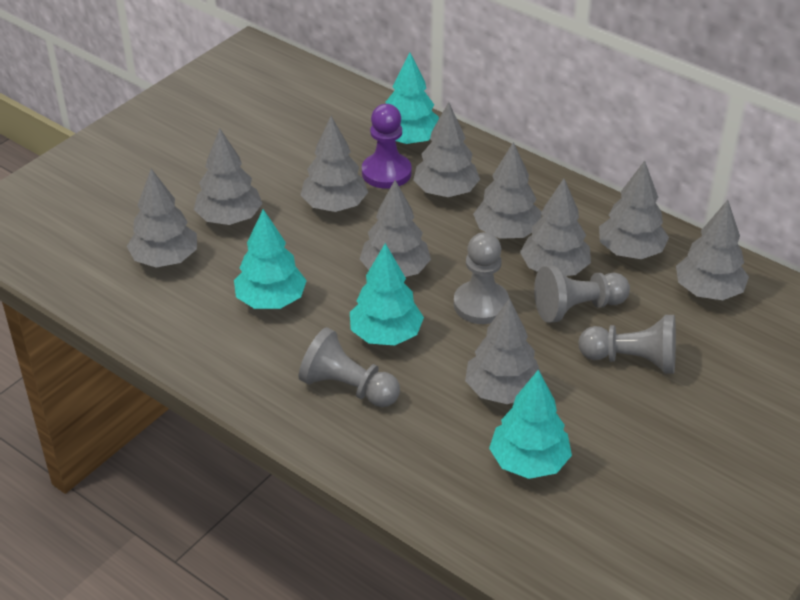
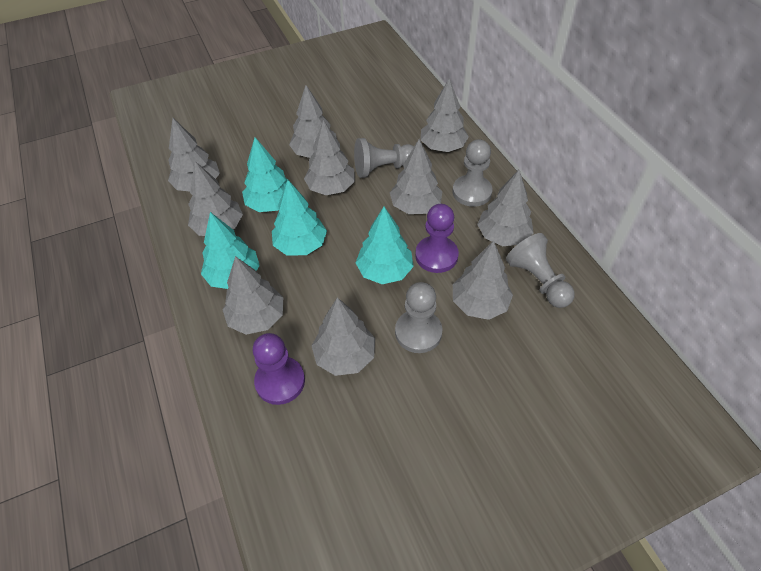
purple pawn: 1 -> 2

